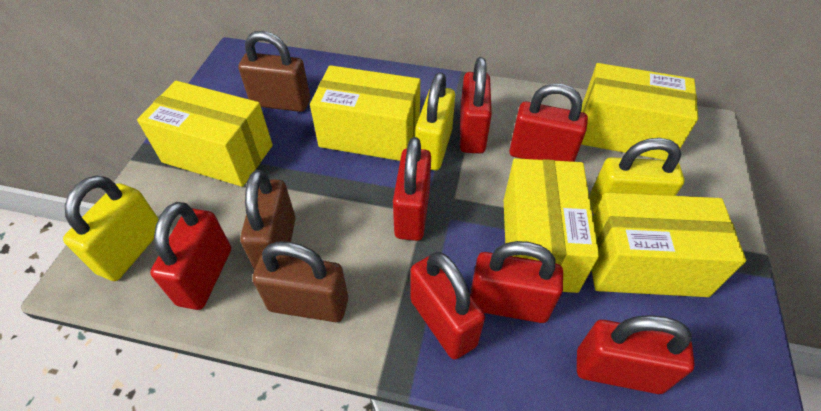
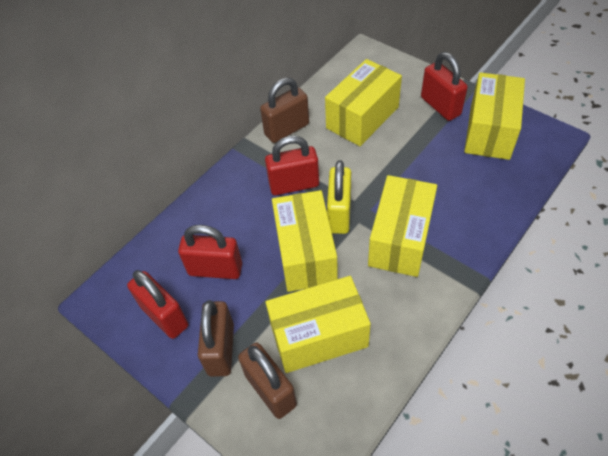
red padlock: 7 -> 4
yellow padlock: 3 -> 1

